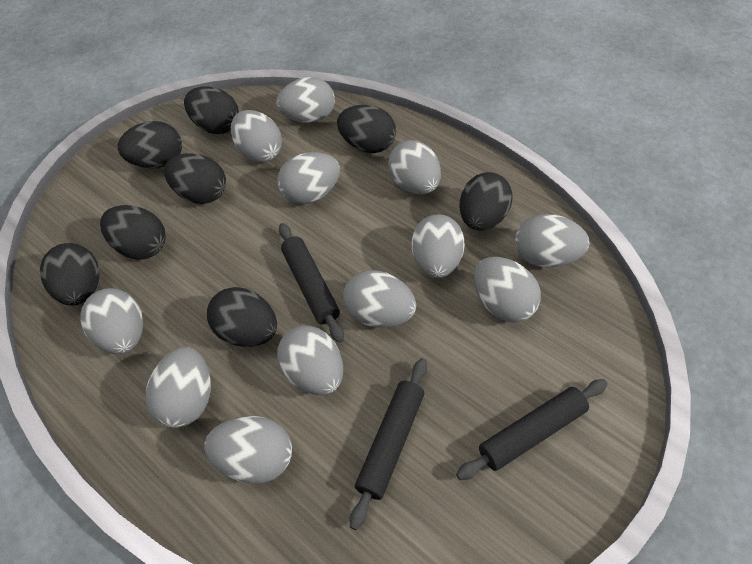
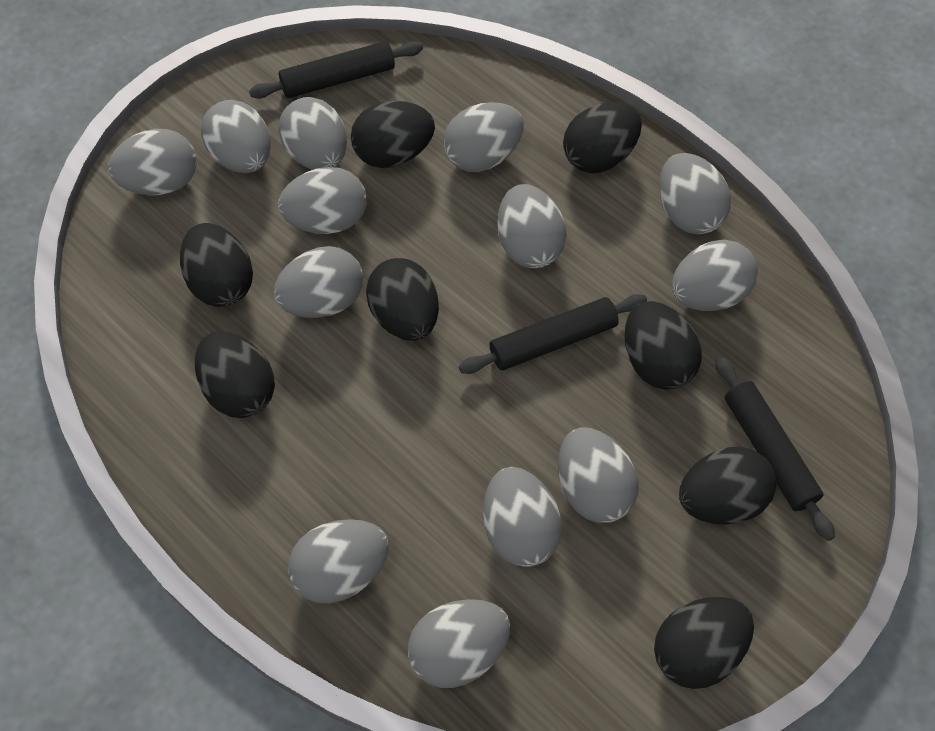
grey egg: 12 -> 13

